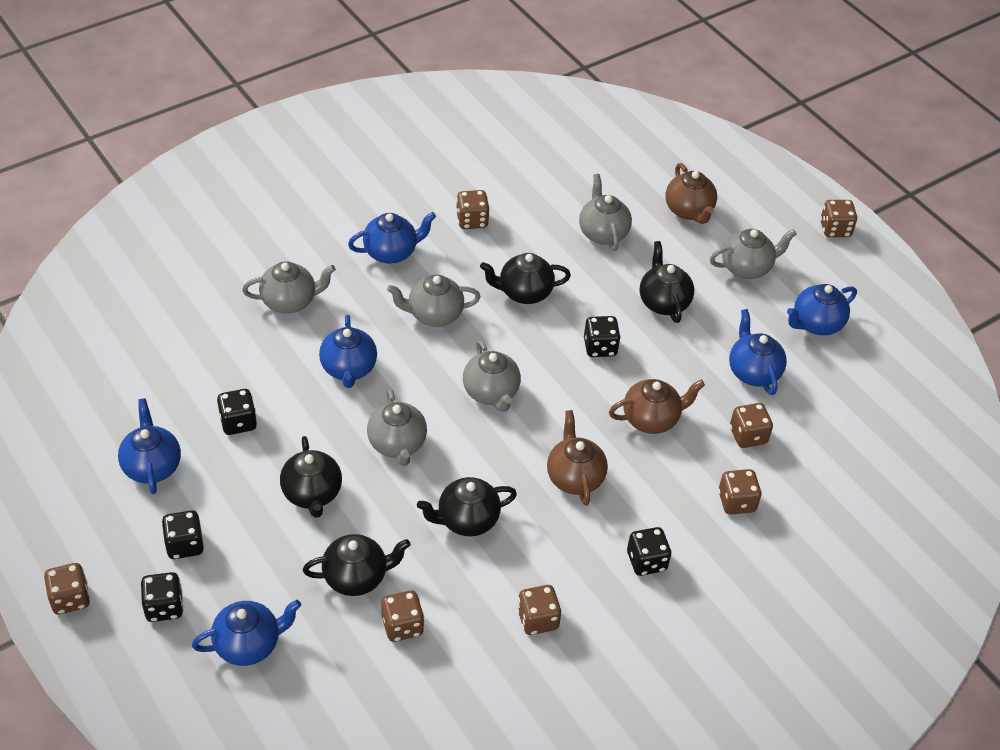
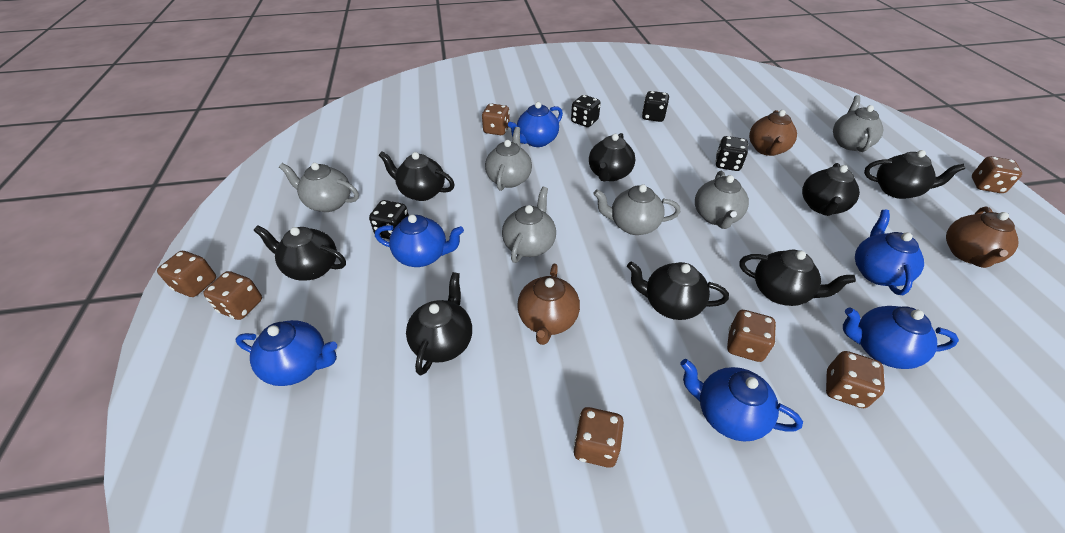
black dice: 5 -> 4
black teapot: 5 -> 8

